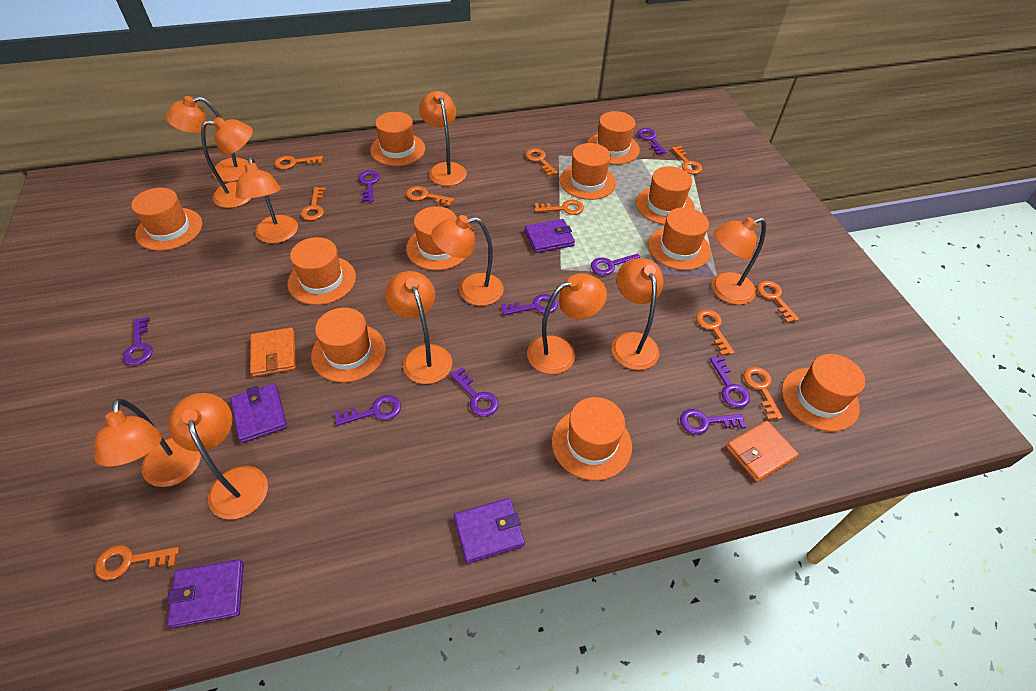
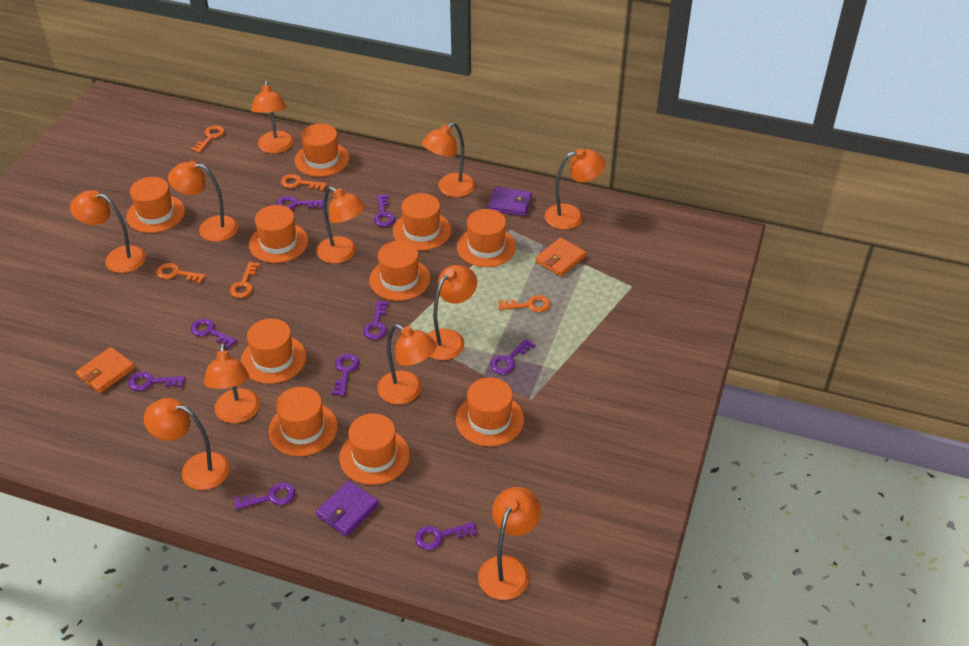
orange hat: 11 -> 10
orange key: 10 -> 5
purple wallet: 4 -> 2

